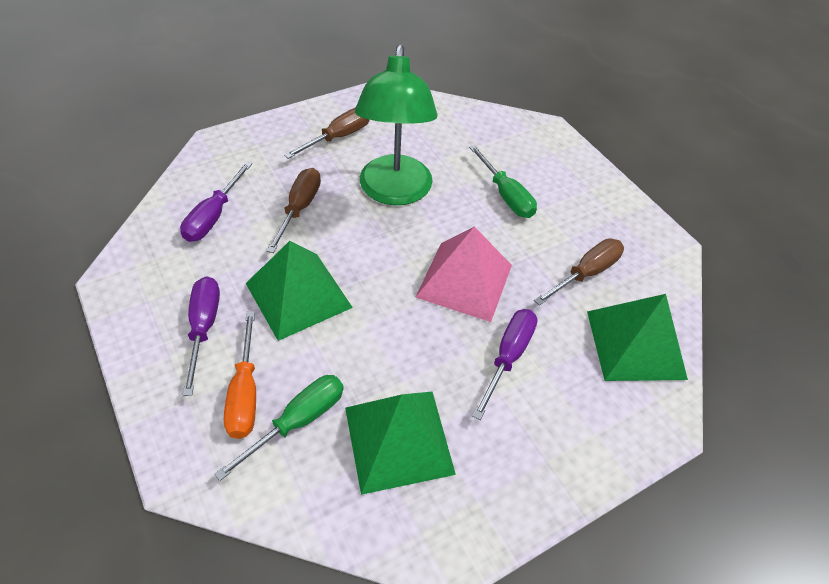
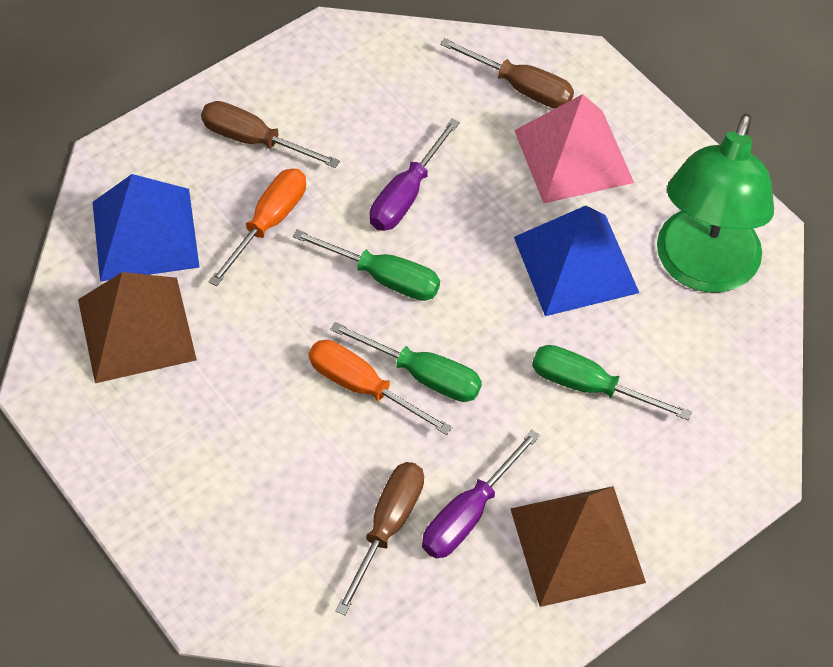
blue pyramid: 0 -> 2
brown pyramid: 0 -> 2
green pyramid: 3 -> 0
green screwdriver: 2 -> 3
orange screwdriver: 1 -> 2
purple screwdriver: 3 -> 2

